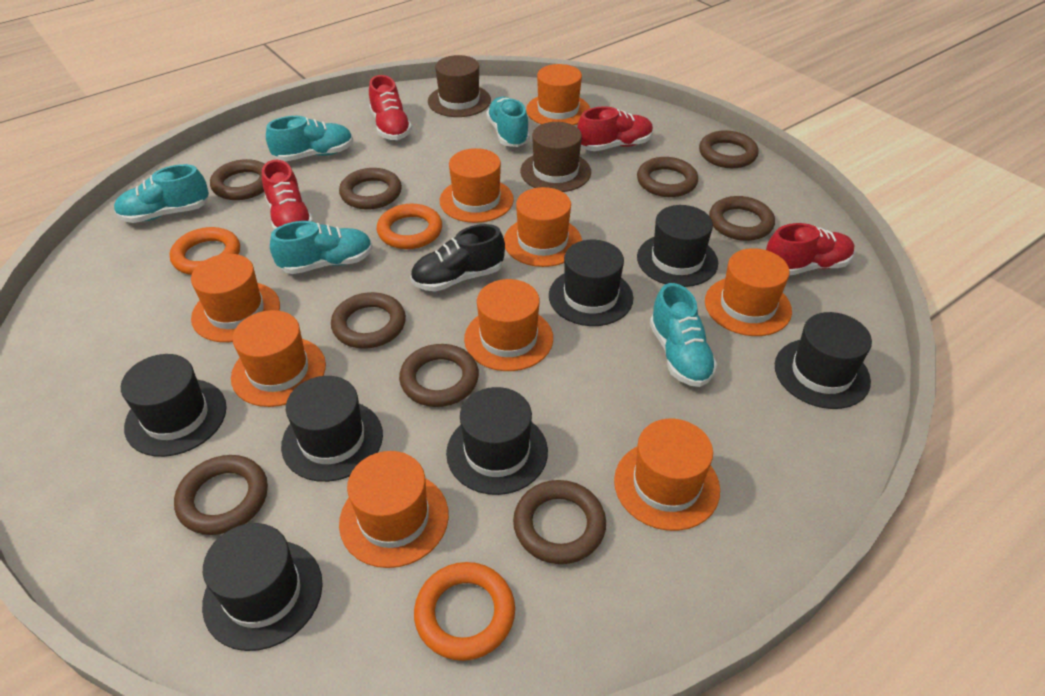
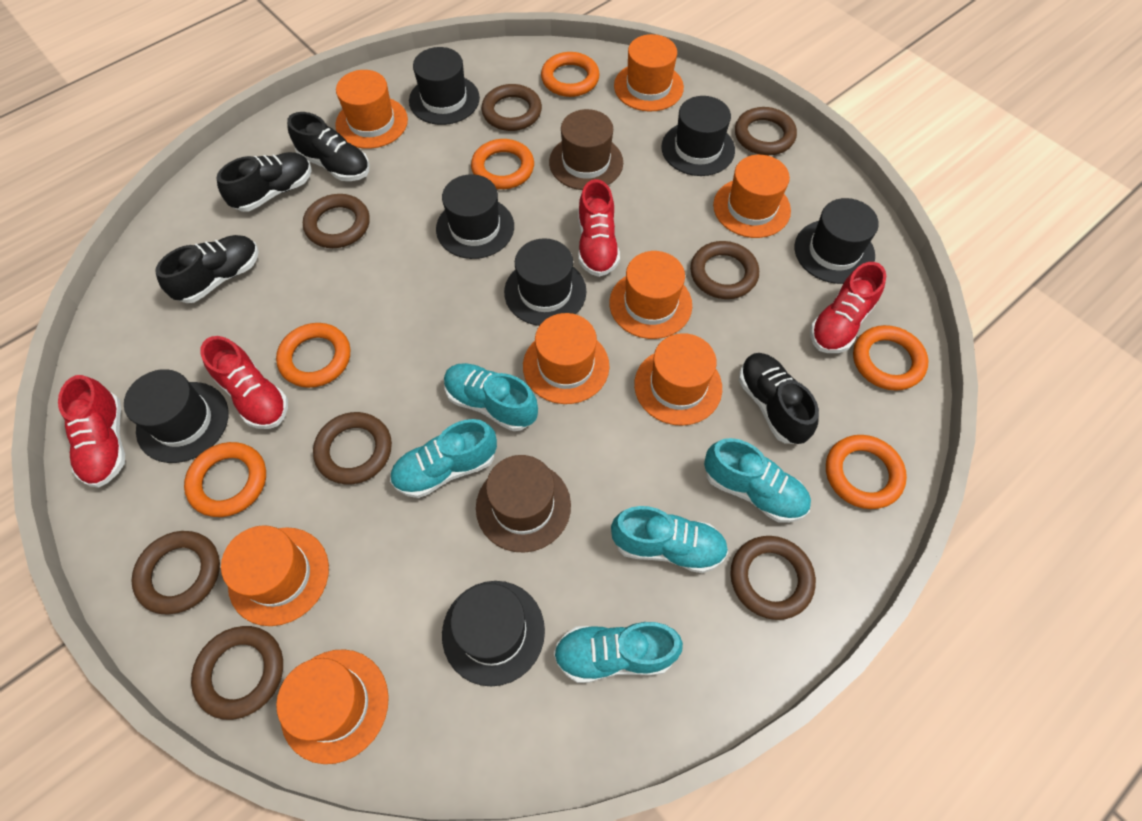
black shoe: 1 -> 4
brown ring: 9 -> 8
orange hat: 9 -> 8
orange ring: 3 -> 6

